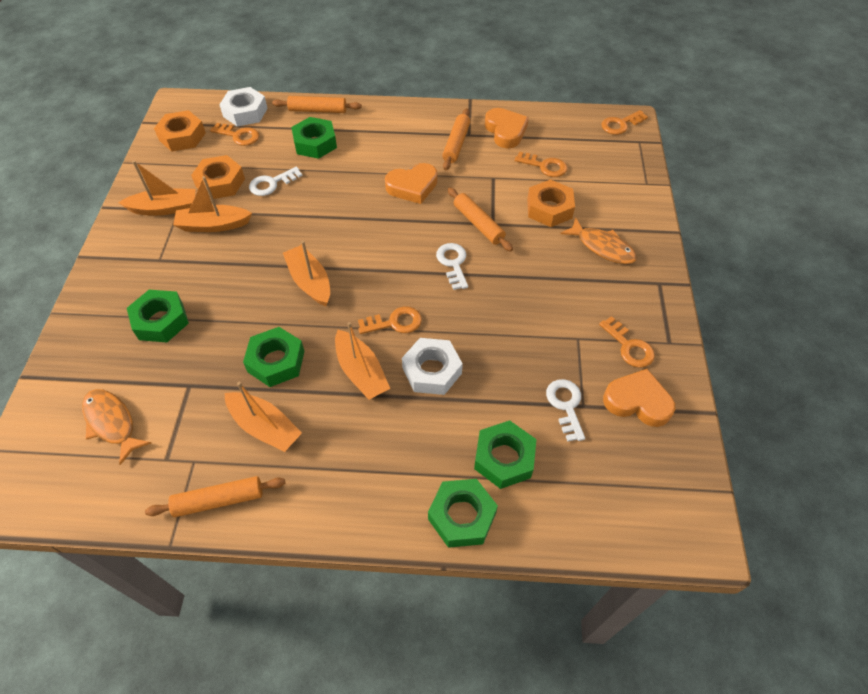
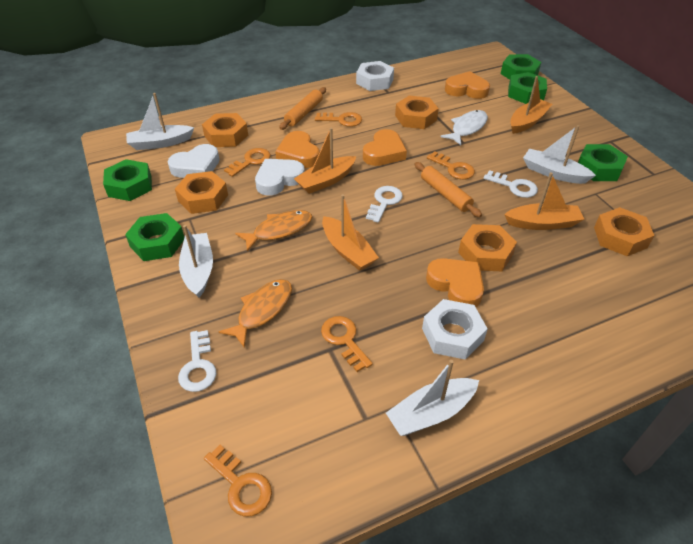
orange boat: 5 -> 4
orange heart: 3 -> 4
orange nut: 3 -> 5
orange rolling pin: 4 -> 2
white boat: 0 -> 4
white fish: 0 -> 1
white heart: 0 -> 2

